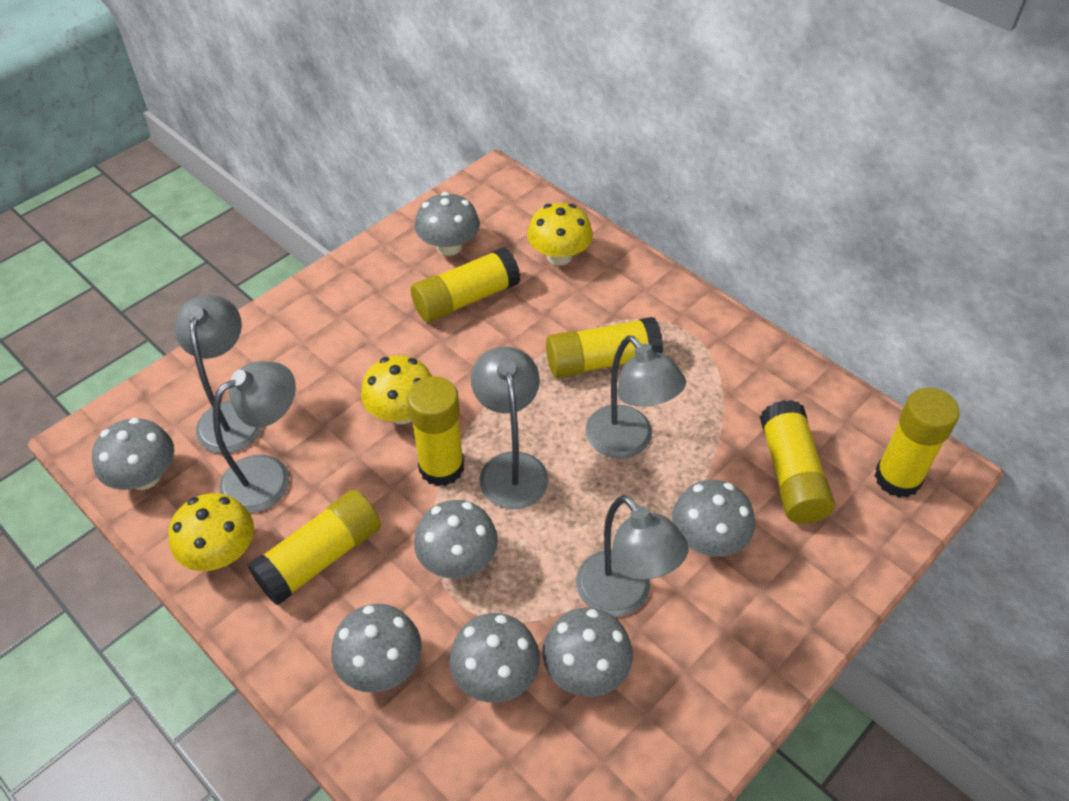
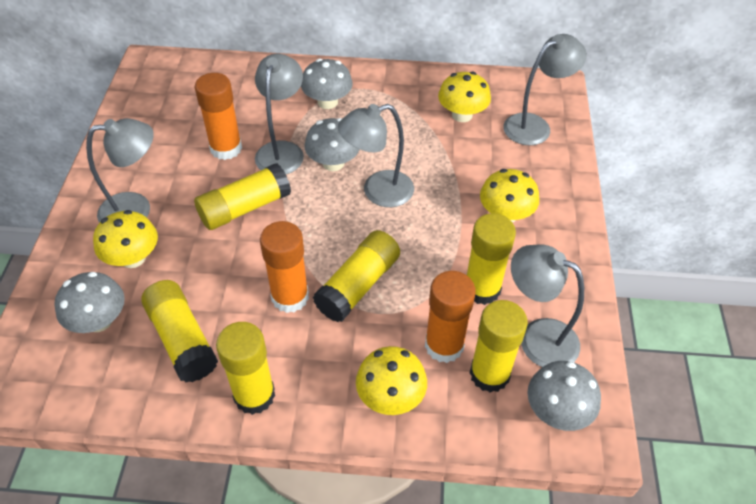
grey mushroom: 7 -> 4
orange glue stick: 0 -> 3
yellow mushroom: 3 -> 4

